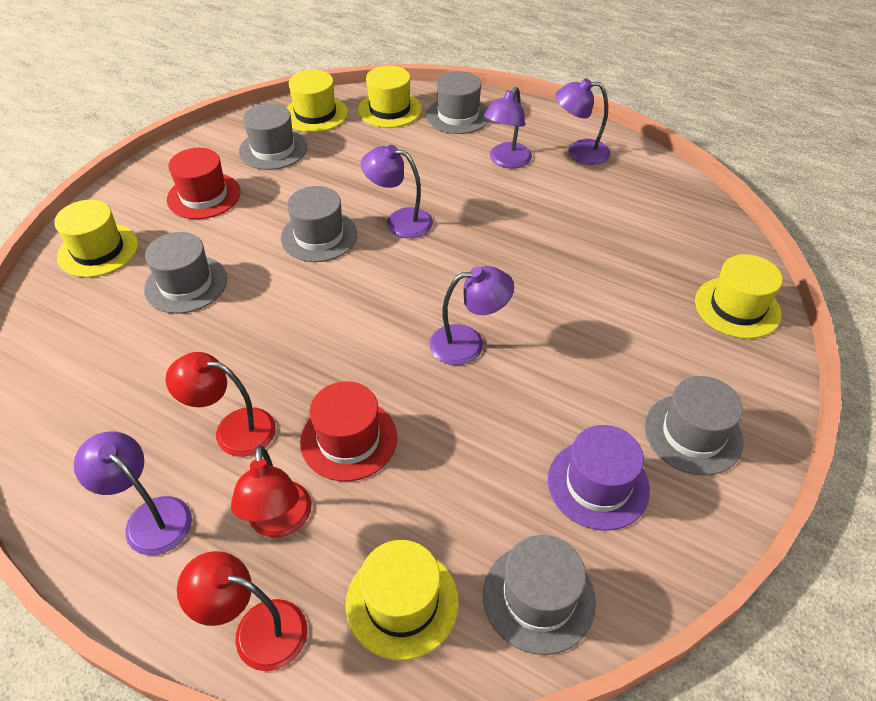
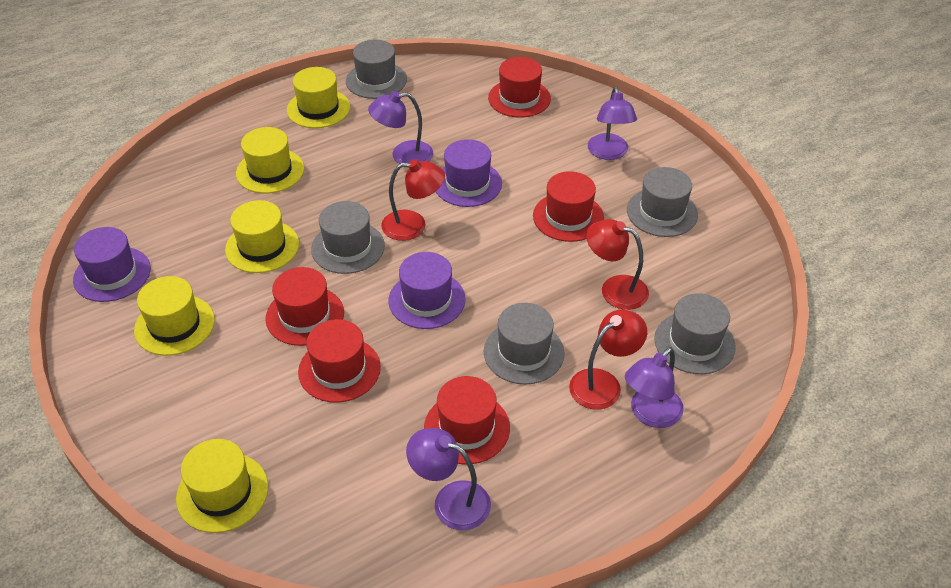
grey hat: 6 -> 5
purple hat: 1 -> 3
purple lamp: 5 -> 4
red hat: 2 -> 5

